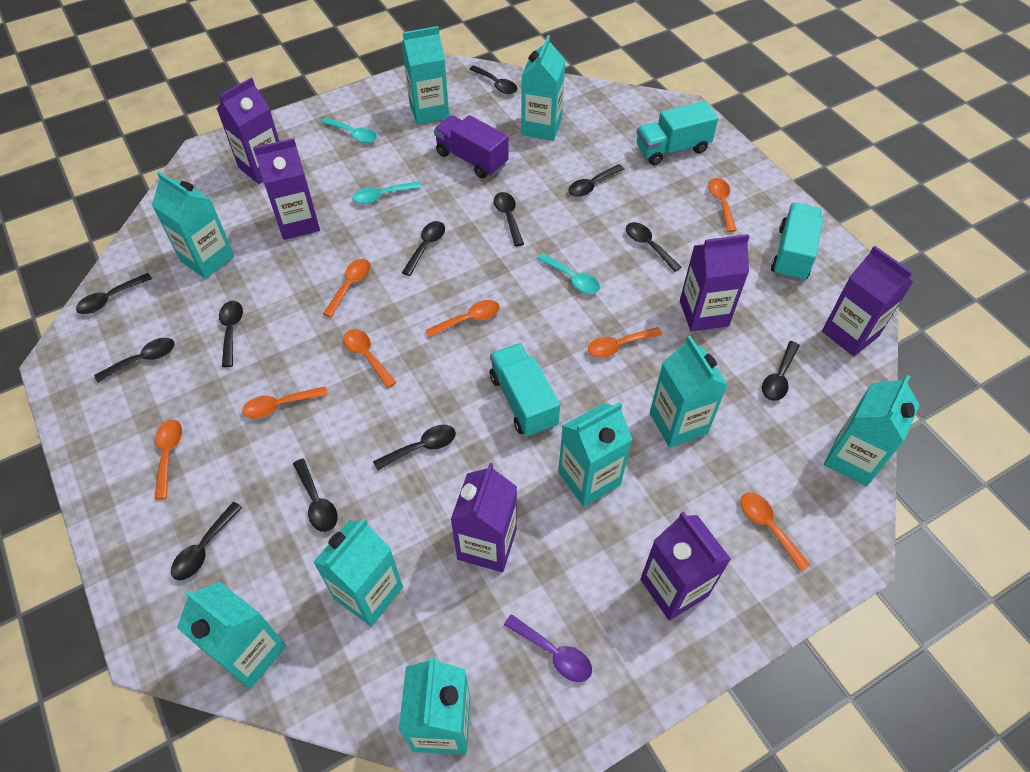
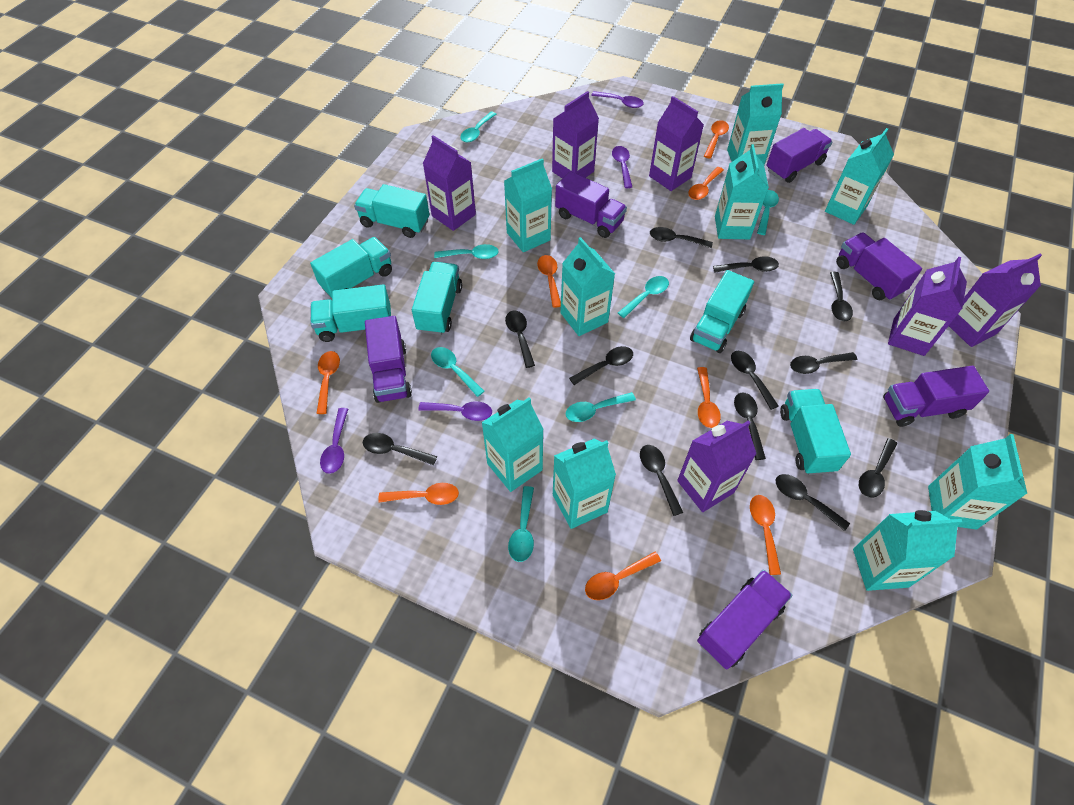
purple spoon: 1 -> 4
purple truck: 1 -> 6
turquoise spoon: 3 -> 7
turquoise truck: 3 -> 6

